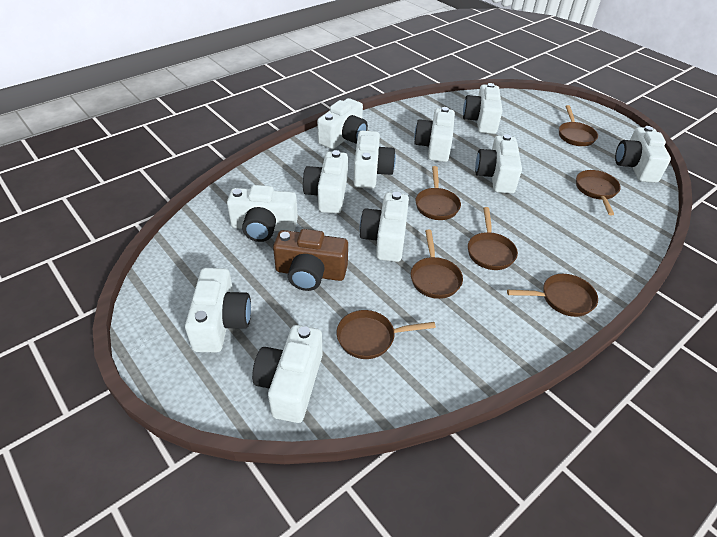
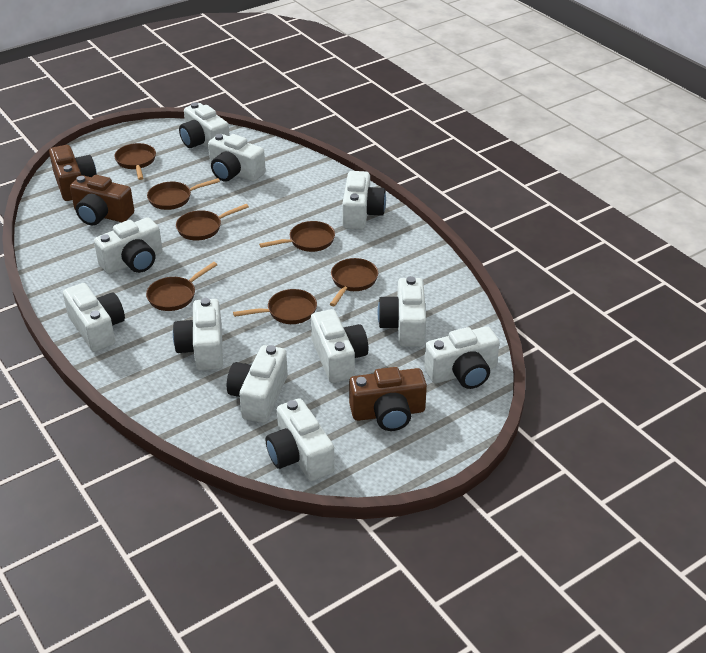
brown camera: 1 -> 3

